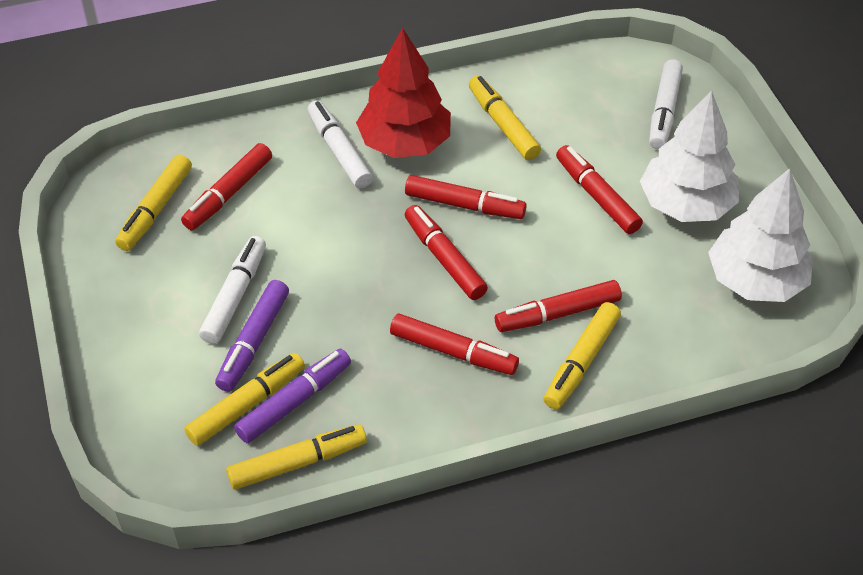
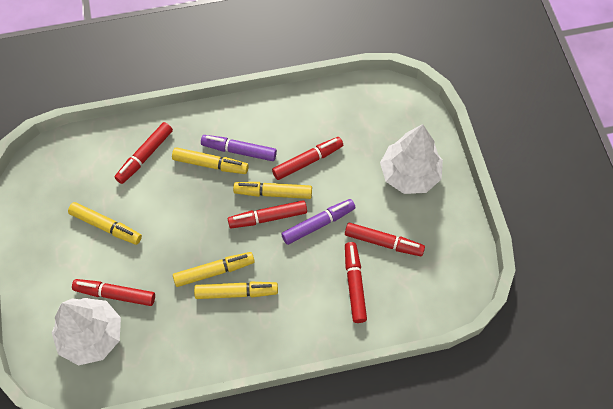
red tree: 1 -> 0
white marker: 3 -> 0

